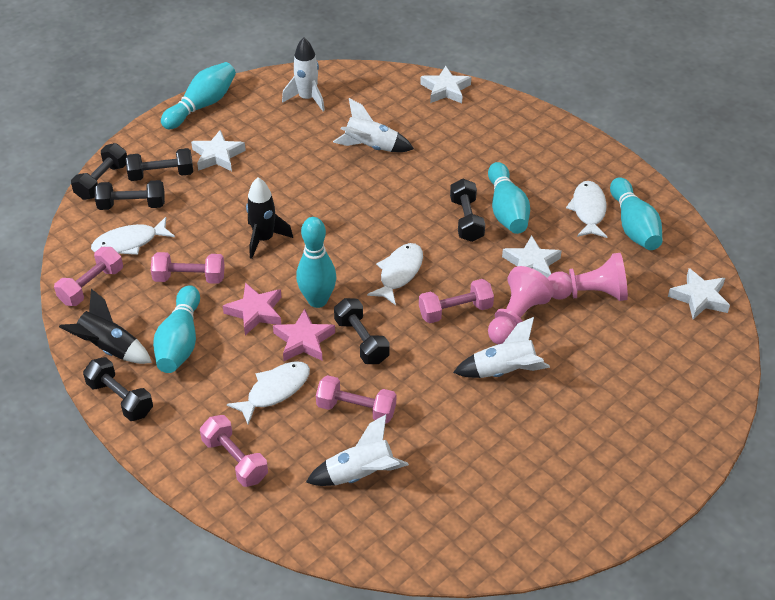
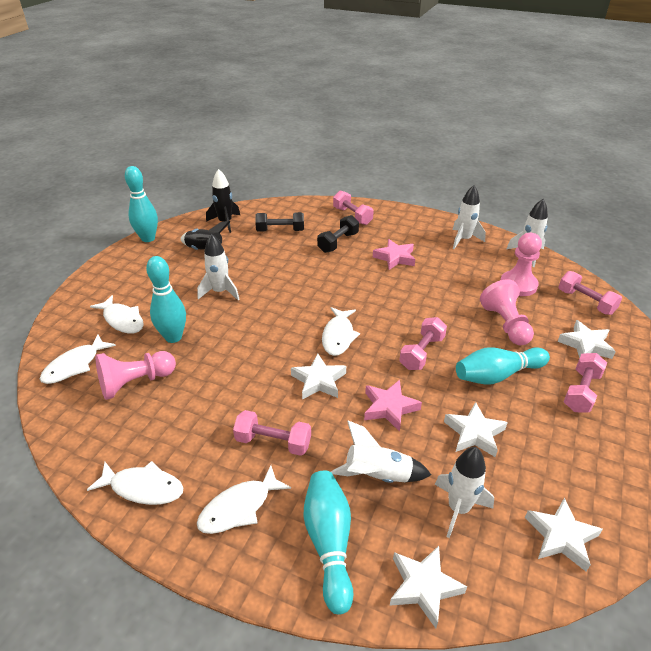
black dumbbell: 6 -> 2
pink pawn: 2 -> 3
turquoise bowling pin: 5 -> 4
white fish: 4 -> 5
white rocket: 4 -> 5
white star: 4 -> 5

